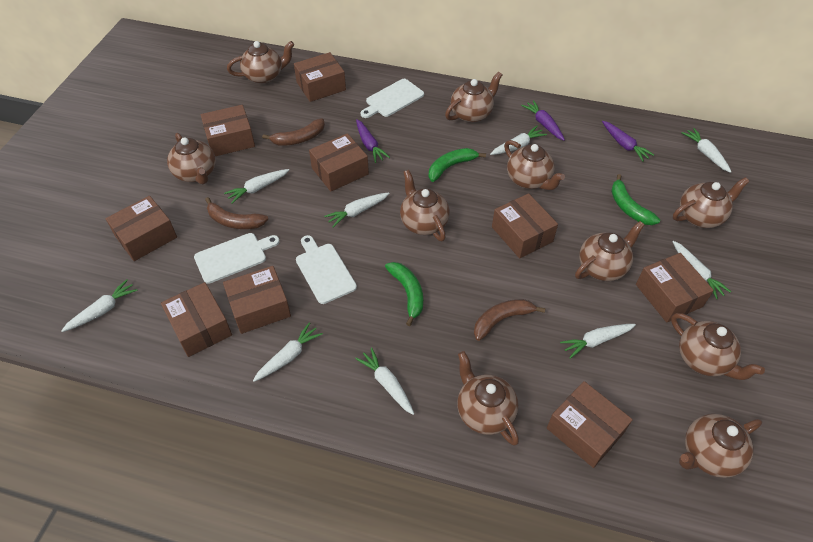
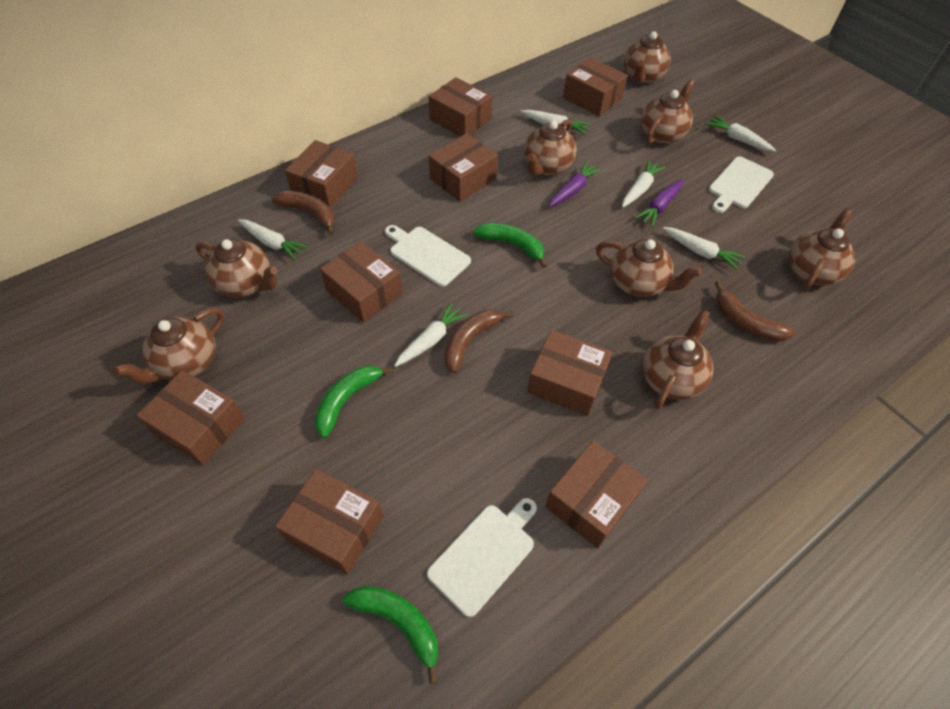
brown teapot: 10 -> 8
purple carrot: 3 -> 2
white carrot: 9 -> 6

